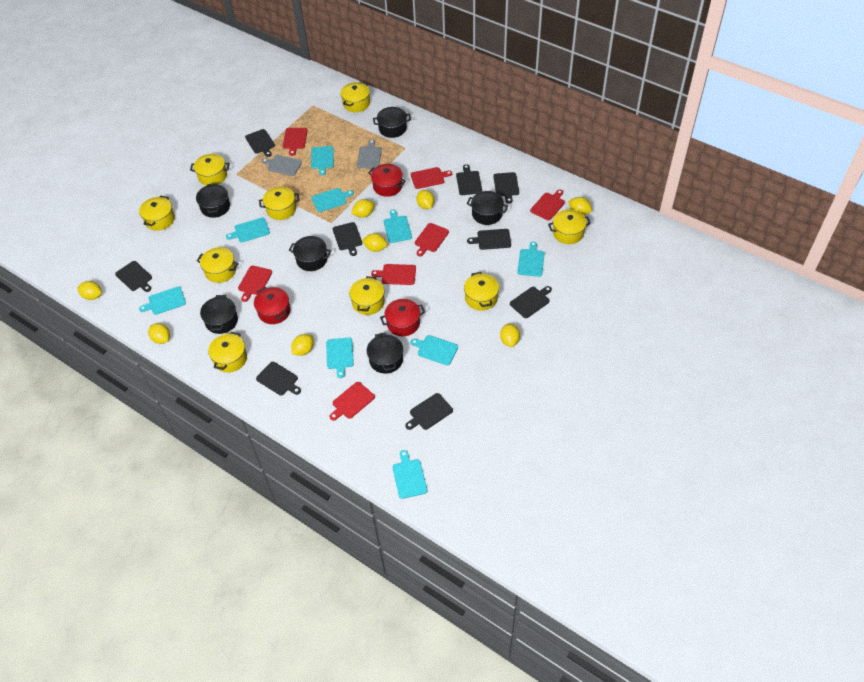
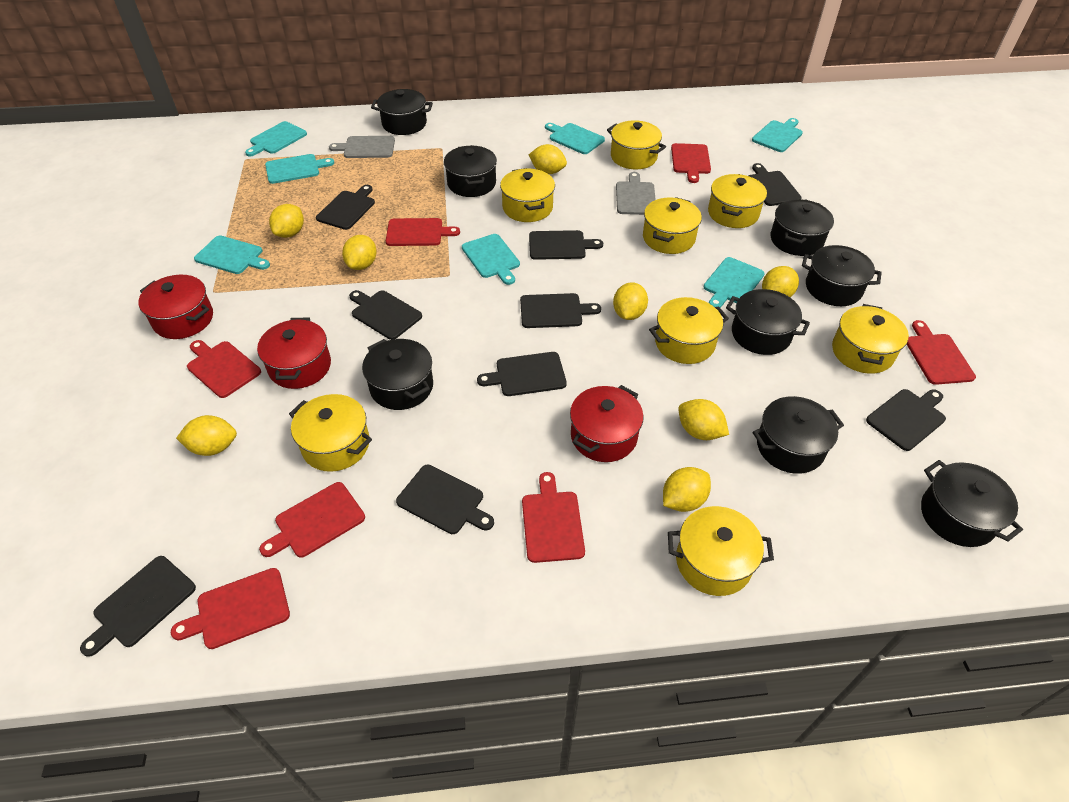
black pot: 6 -> 8
turquoise cutting board: 9 -> 7
yellow pot: 9 -> 8

